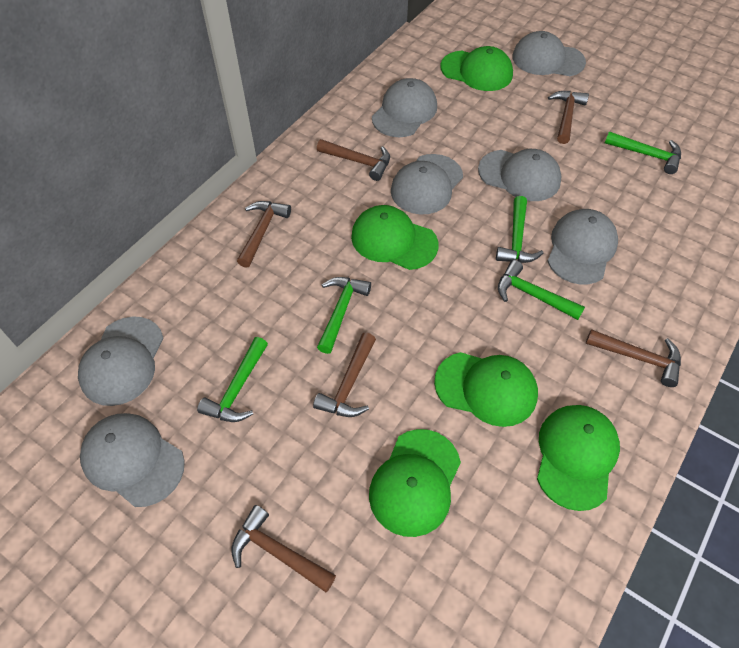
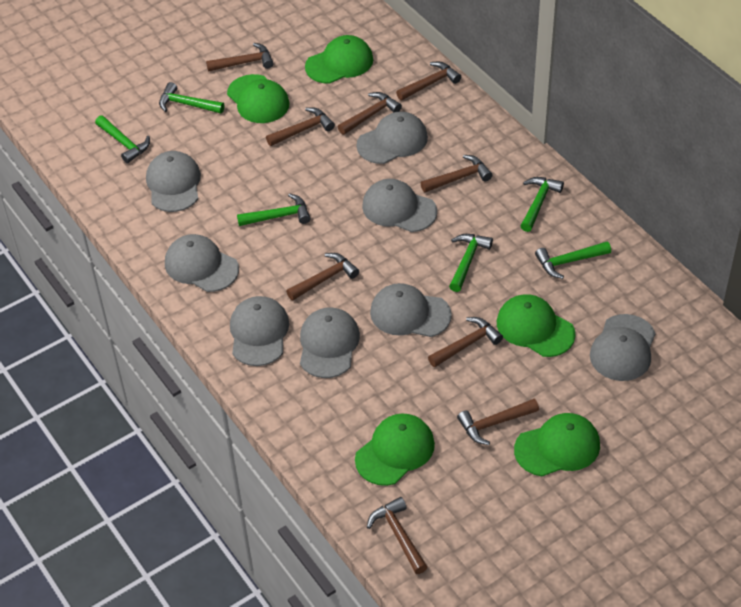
brown hammer: 6 -> 9
green hammer: 5 -> 6
grey cap: 7 -> 8

